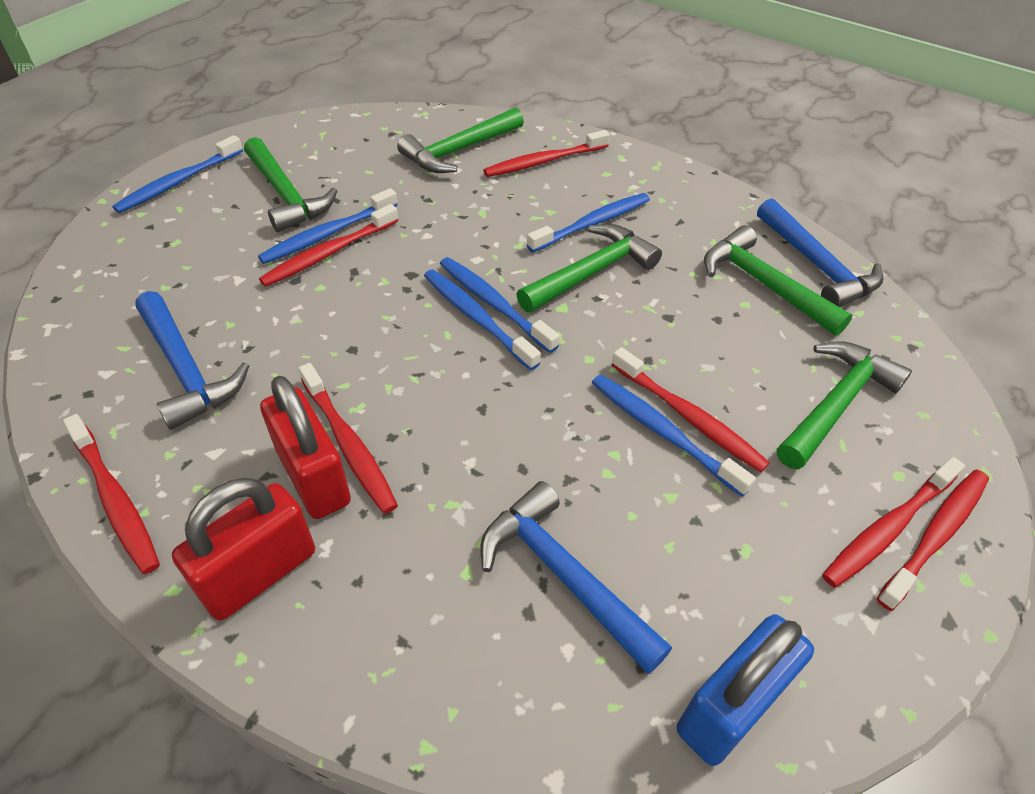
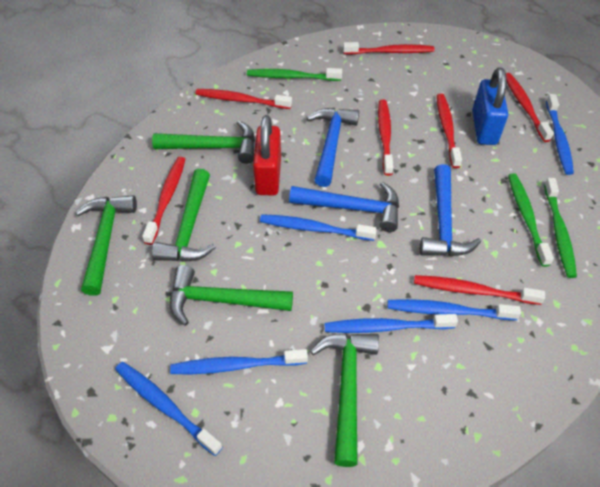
green toothbrush: 0 -> 3
red padlock: 2 -> 1

